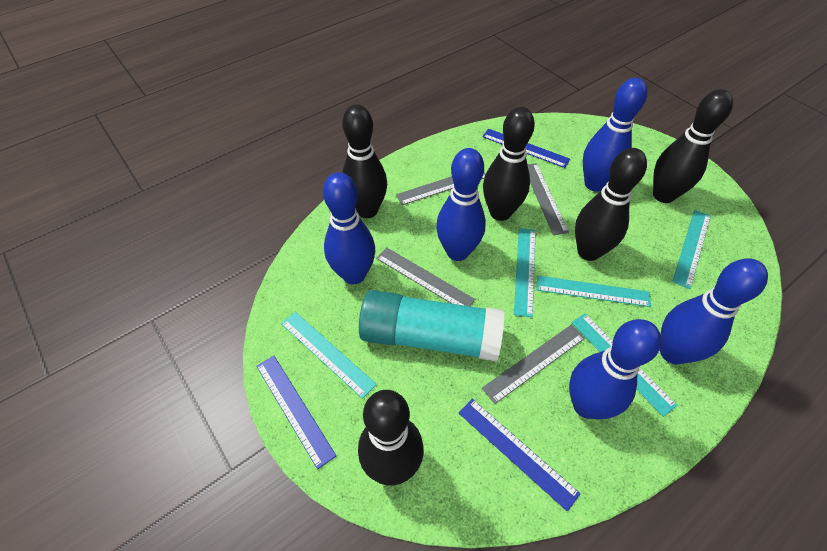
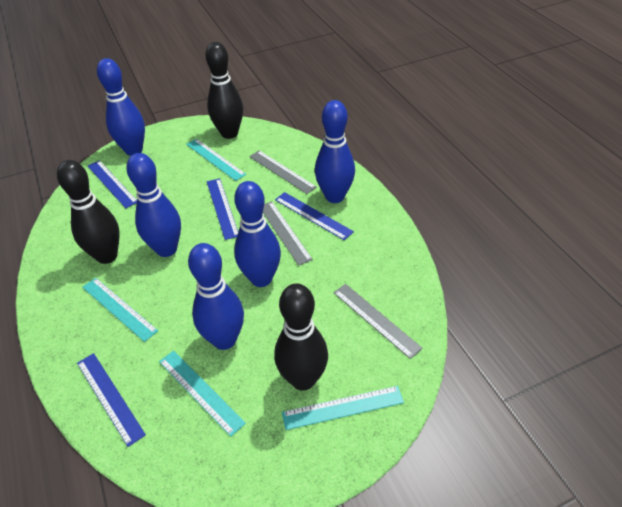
black bowling pin: 5 -> 3
blue ruler: 3 -> 4
grey ruler: 4 -> 3
turquoise glue stick: 1 -> 0
turquoise ruler: 5 -> 4

